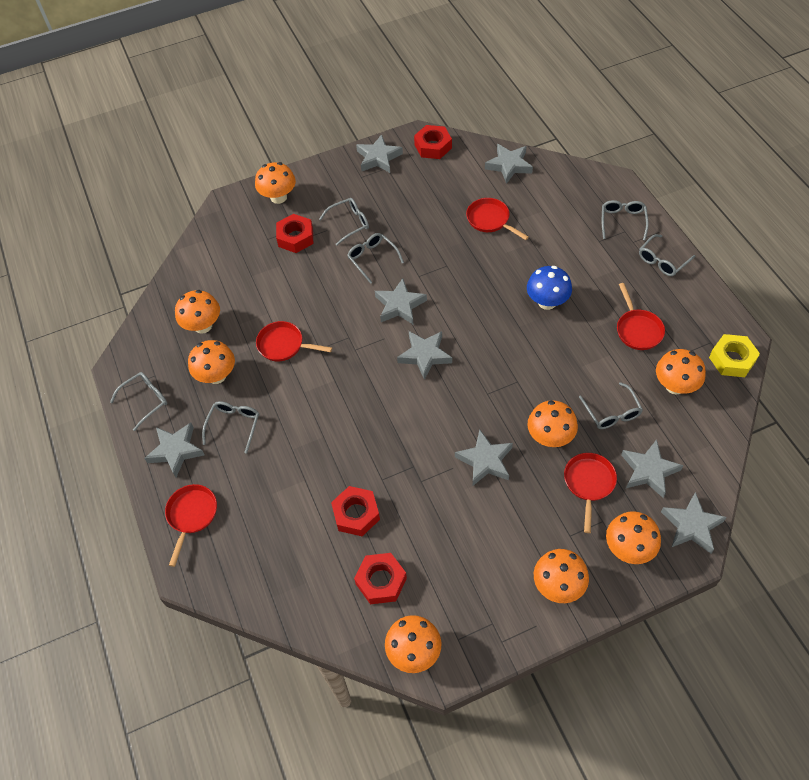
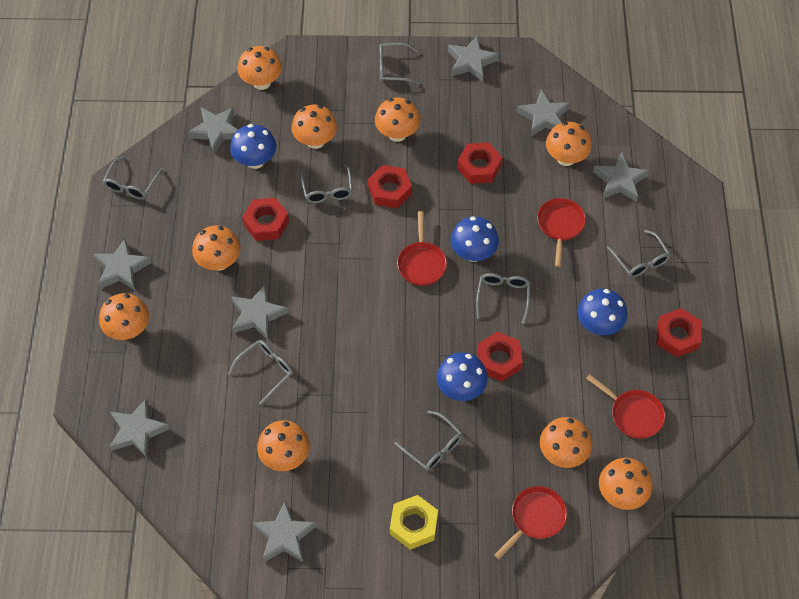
blue mushroom: 1 -> 4
orange mushroom: 8 -> 9
red nut: 4 -> 5
red pan: 5 -> 4

